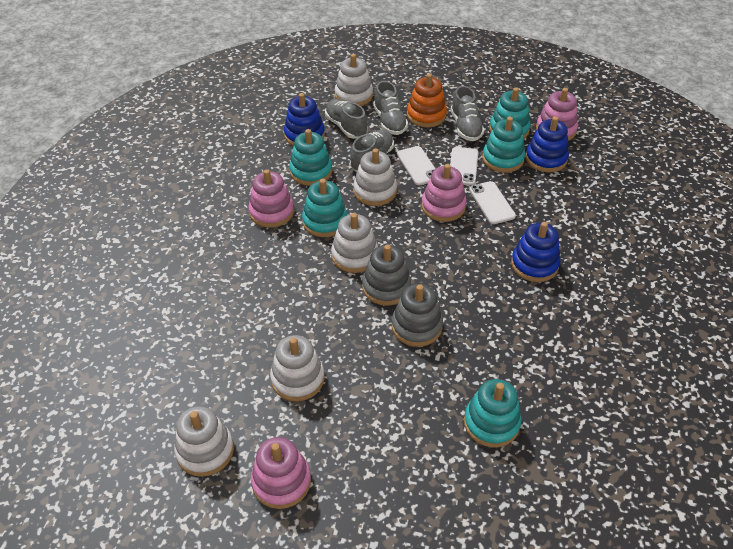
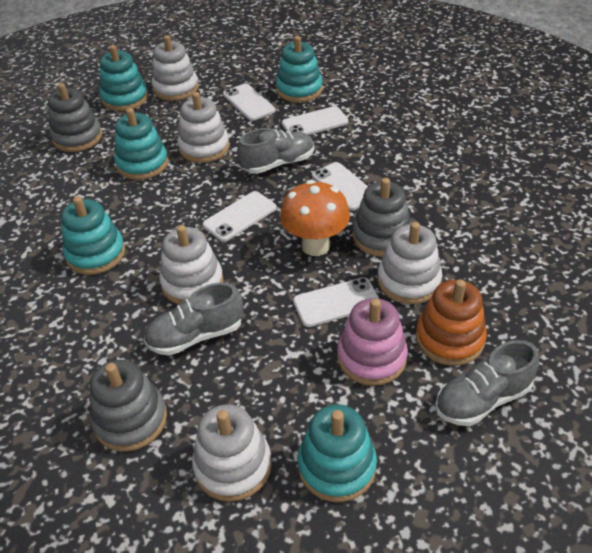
blue stacking toy: 3 -> 0
grey shoe: 4 -> 3
grey stacking toy: 2 -> 3
orange mushroom: 0 -> 1
pink stacking toy: 4 -> 1
white phone: 3 -> 5

